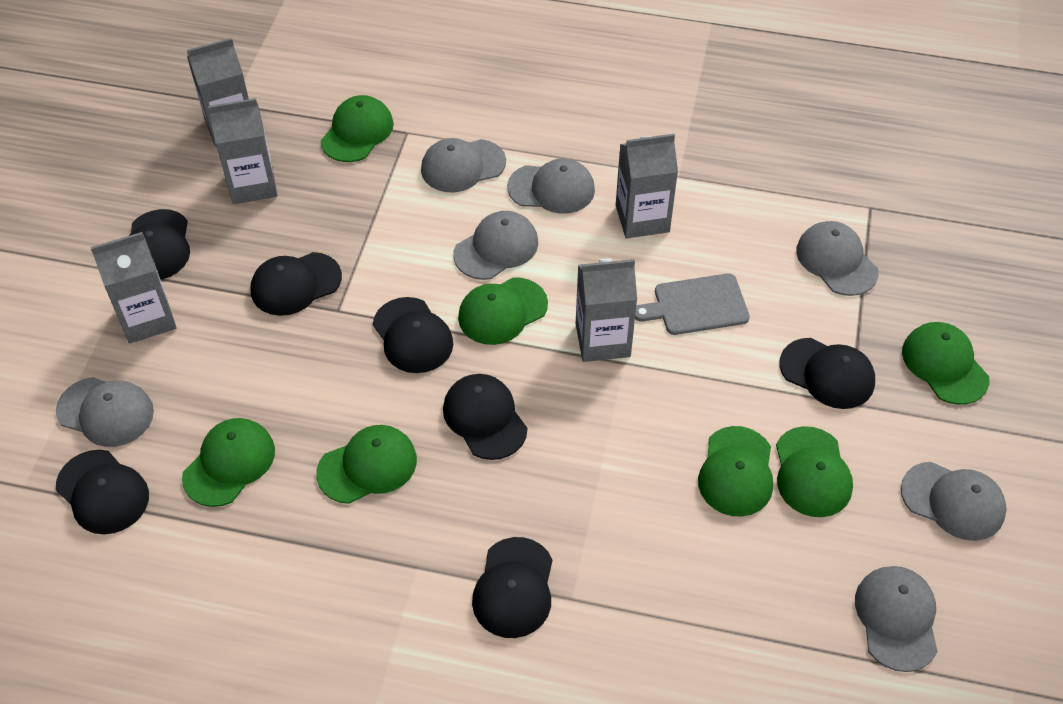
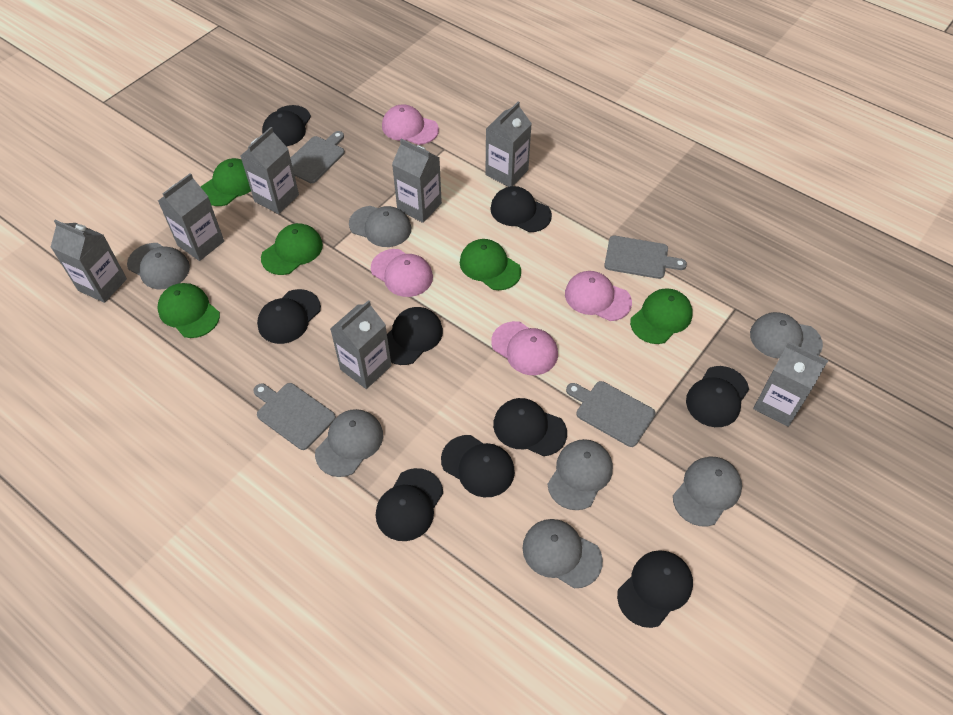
black cap: 7 -> 9
green cap: 7 -> 5
grey carton: 5 -> 7
grey cutting board: 1 -> 4
pink cap: 0 -> 4

